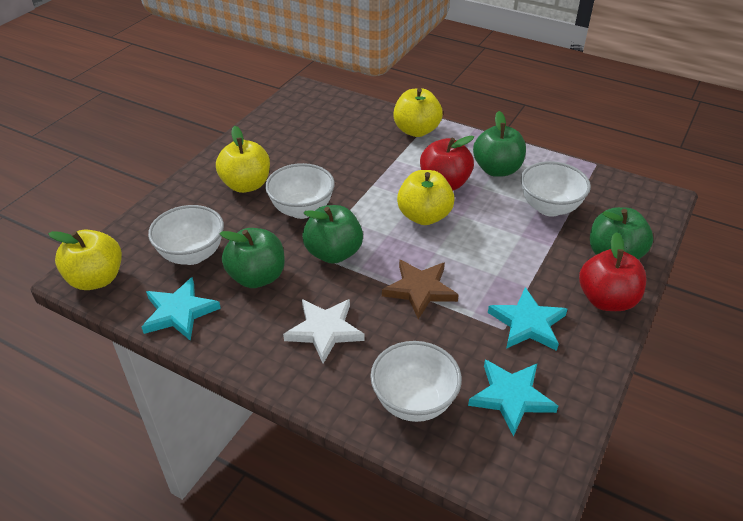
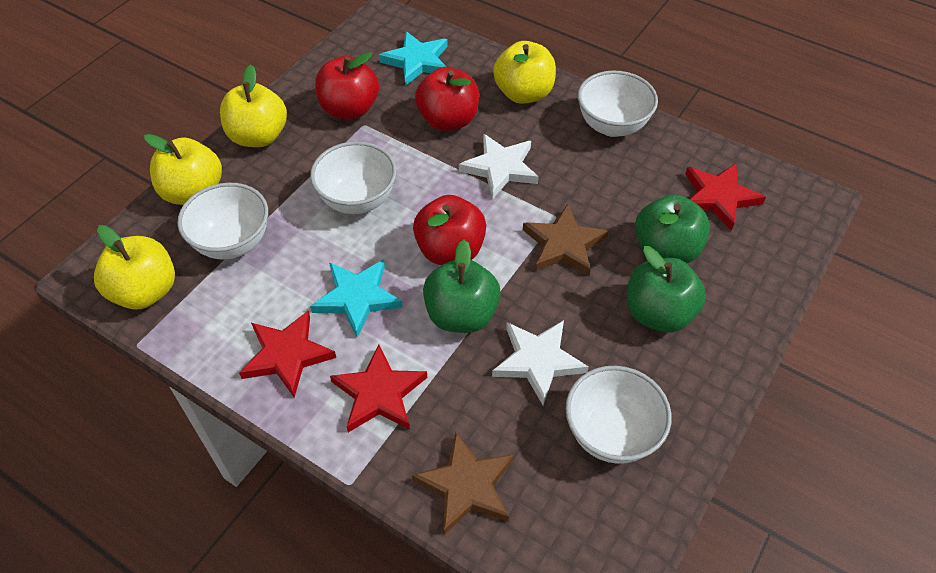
brown star: 1 -> 2
green apple: 4 -> 3
red apple: 2 -> 3
red star: 0 -> 3
turquoise star: 3 -> 2
white star: 1 -> 2

